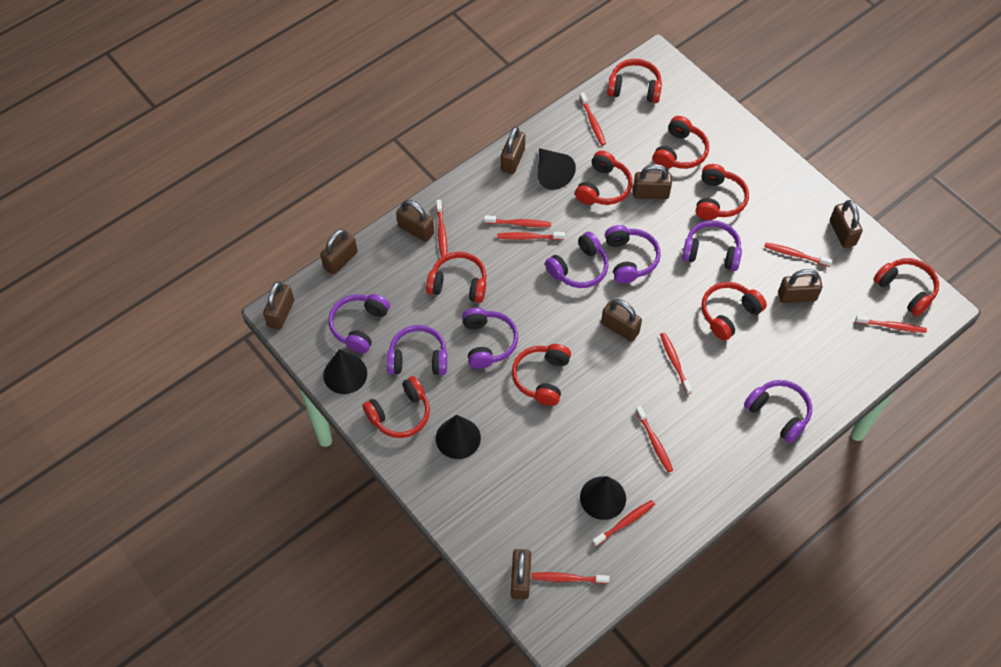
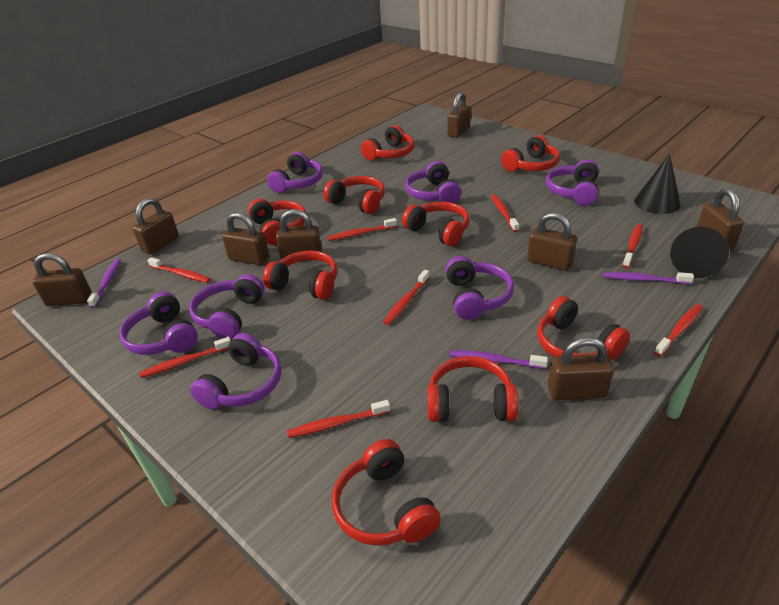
black cone: 4 -> 2
brown padlock: 9 -> 8
purple toothbrush: 0 -> 3
red toothbrush: 10 -> 8

